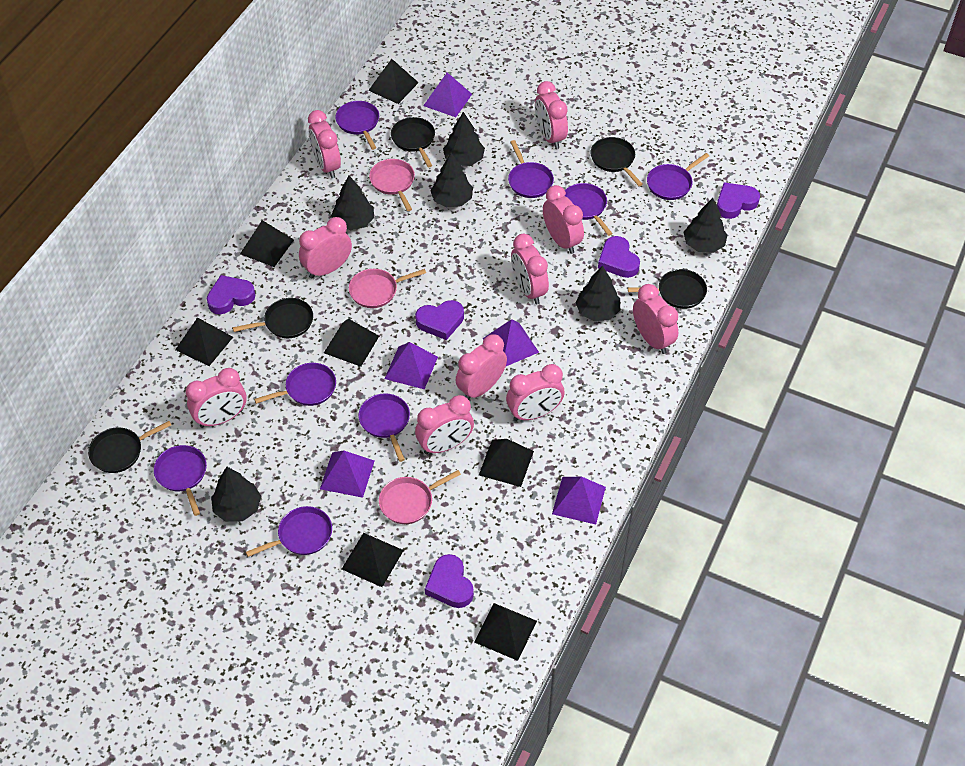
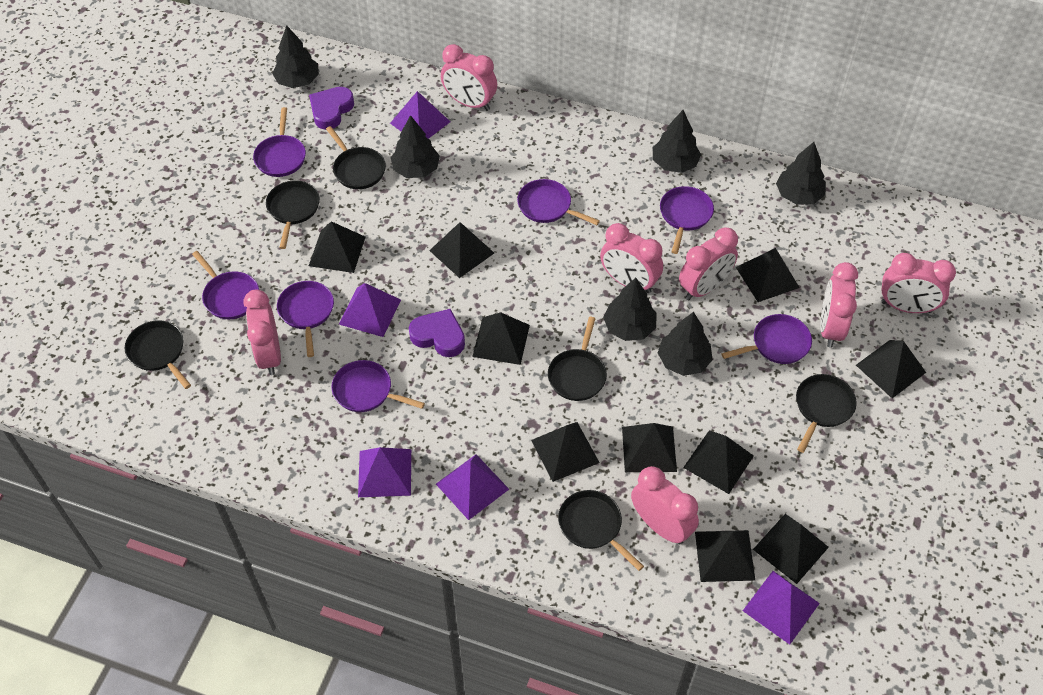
black pan: 5 -> 6
black pyramid: 7 -> 10
pink clock: 10 -> 7
pink pan: 3 -> 0
purple heart: 5 -> 2
purple pan: 8 -> 7

